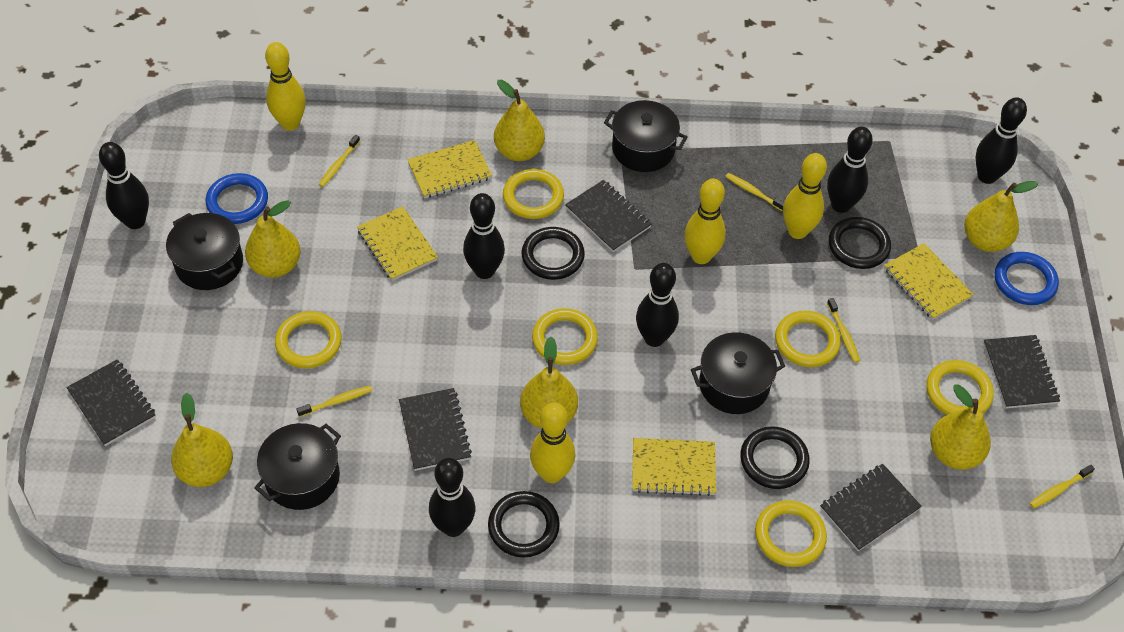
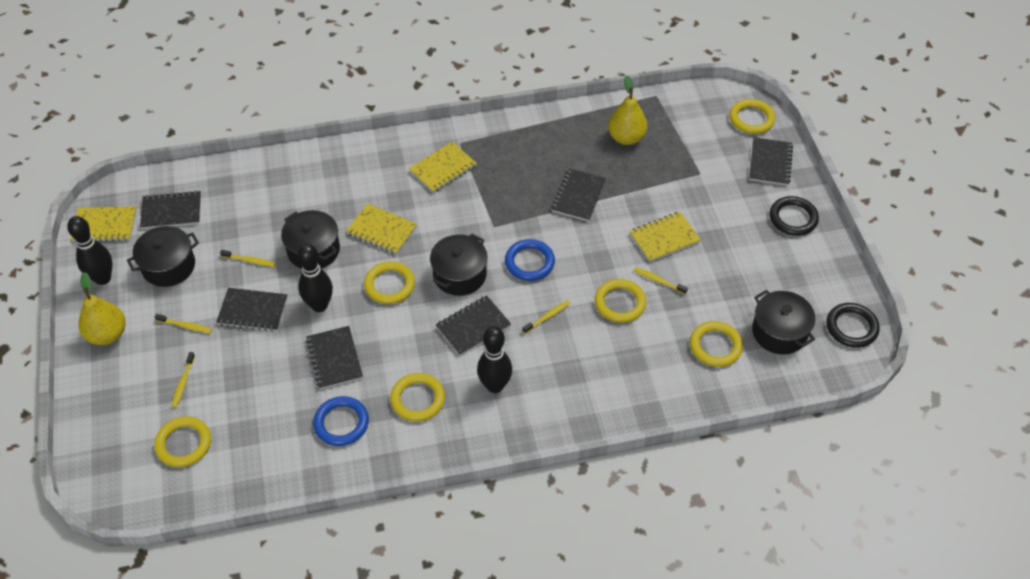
black bowling pin: 6 -> 3
black notebook: 5 -> 6
black ring: 4 -> 2
yellow bowling pin: 4 -> 0
yellow pear: 6 -> 2

